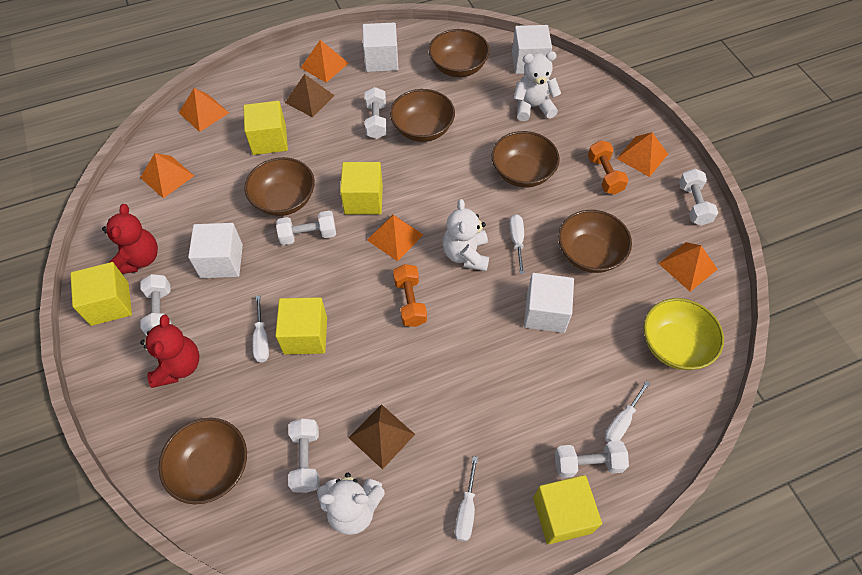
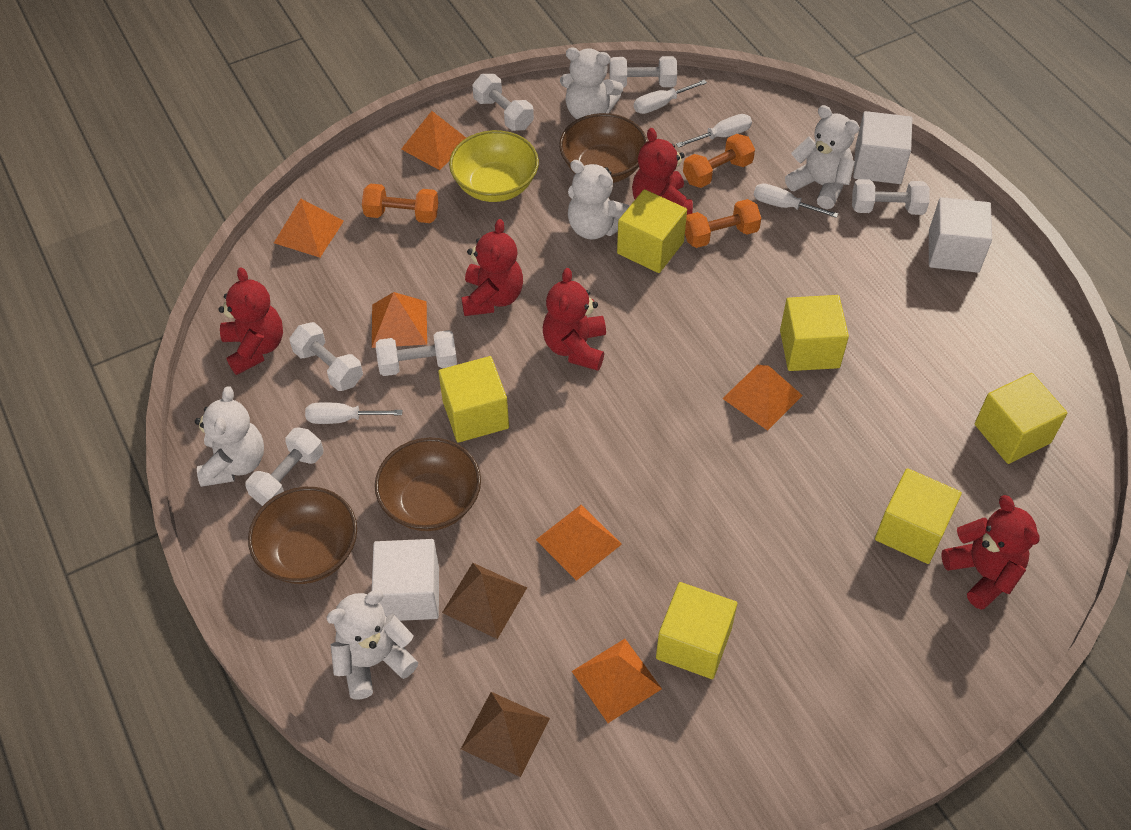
brown bowl: 6 -> 3
orange dumbbell: 2 -> 3
red teddy bear: 2 -> 5
white cube: 4 -> 3
white teddy bear: 3 -> 5
yellow cube: 5 -> 6

